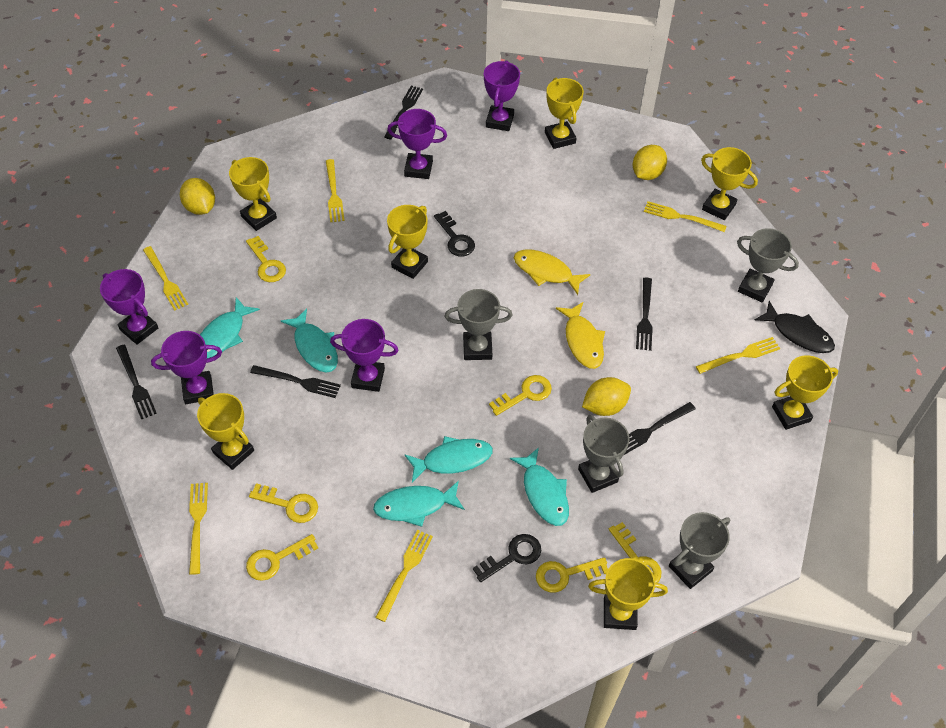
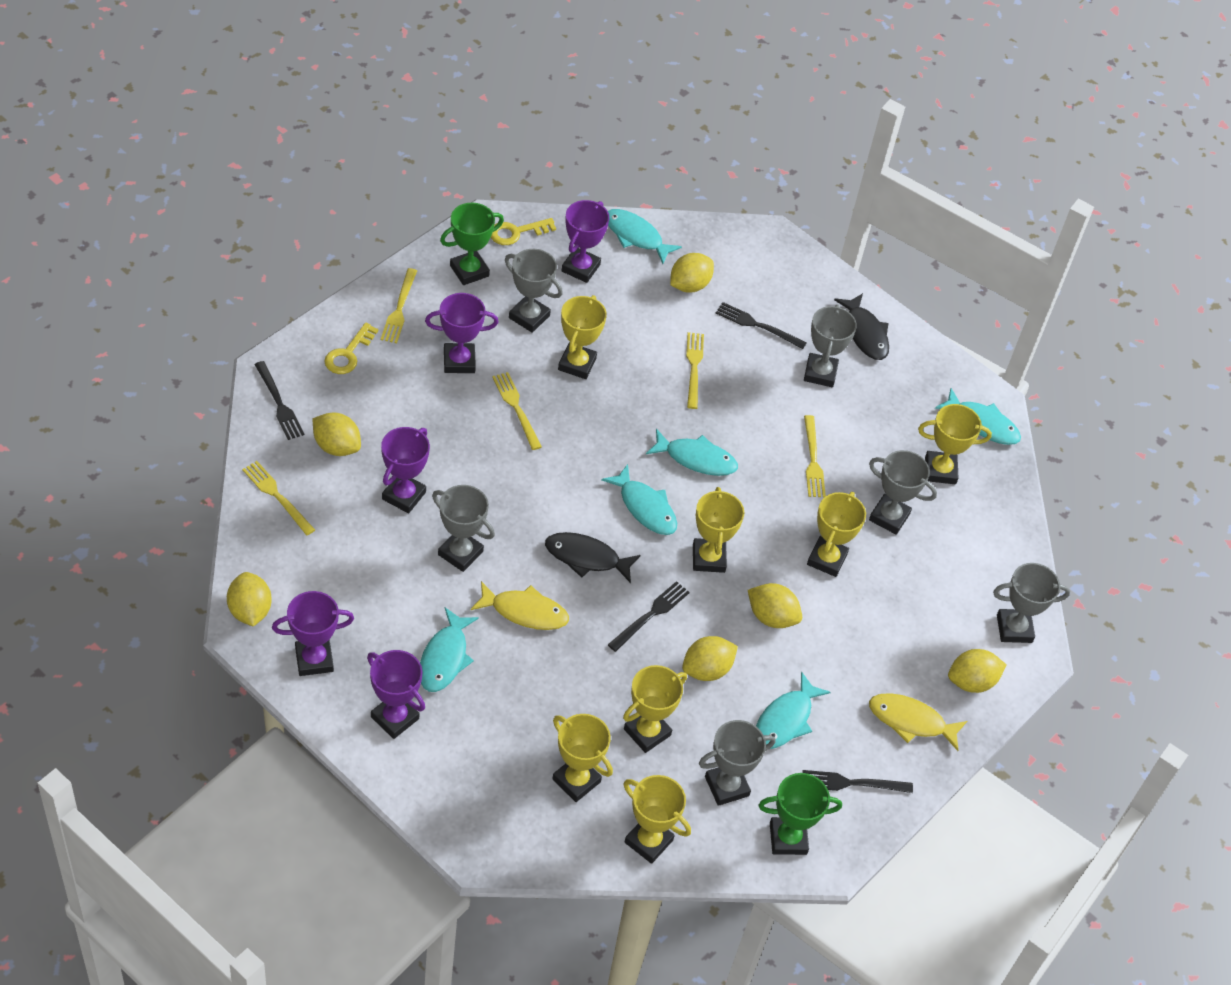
black fish: 1 -> 2
black fork: 5 -> 4
black key: 2 -> 0
green trophy: 0 -> 2
grey trophy: 4 -> 6
turquoise fish: 5 -> 6
yellow fork: 6 -> 5
yellow key: 6 -> 2
yellow lemon: 3 -> 6

